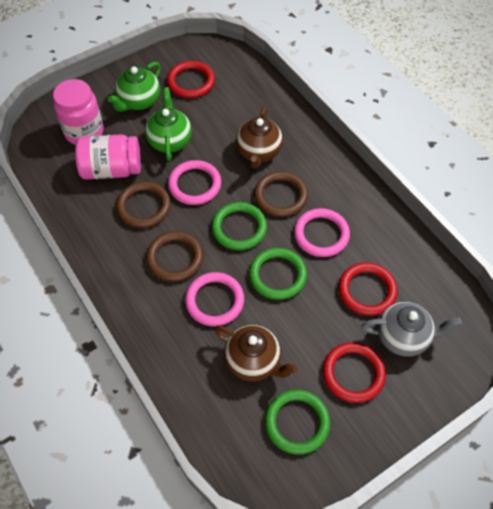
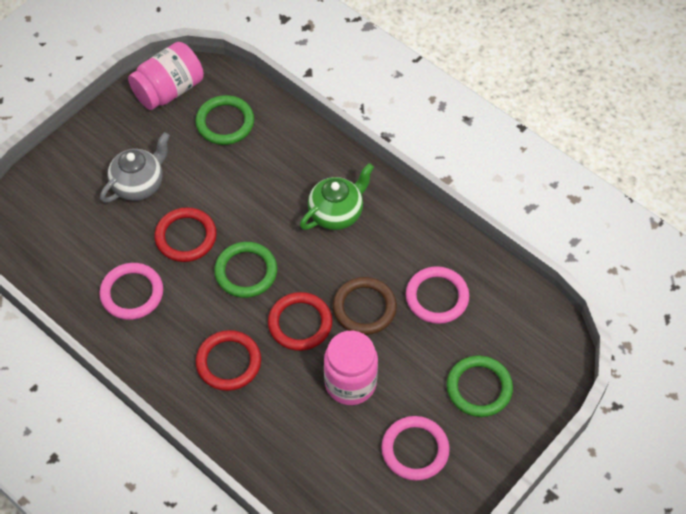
brown ring: 3 -> 1
brown teapot: 2 -> 0
green teapot: 2 -> 1

